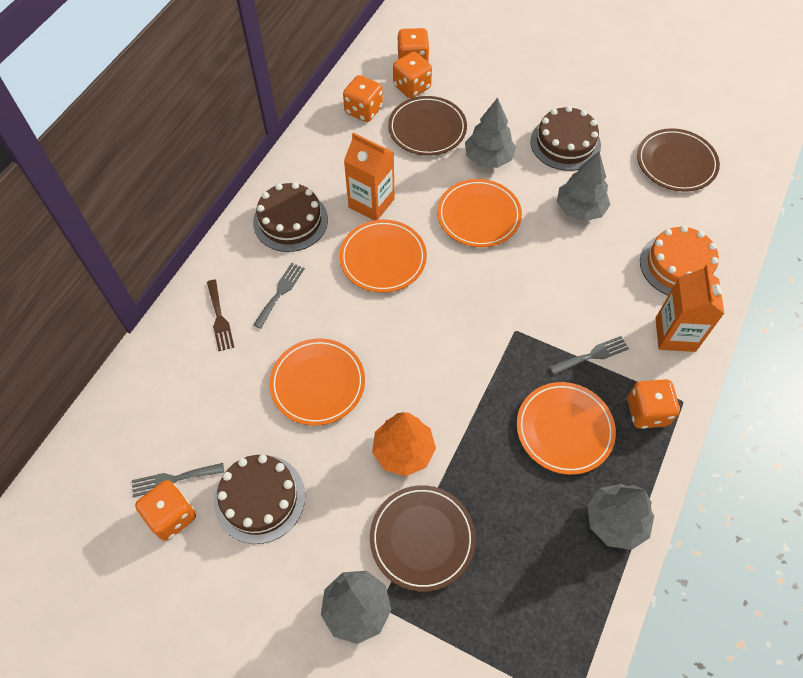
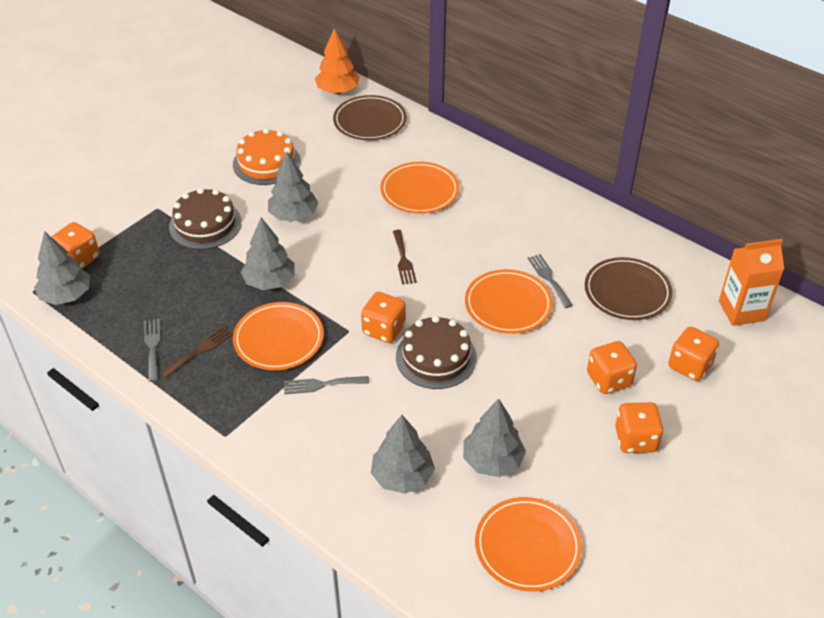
brown cake: 3 -> 2
brown fork: 1 -> 2
brown plate: 3 -> 2
grey tree: 4 -> 5
orange carton: 2 -> 1

